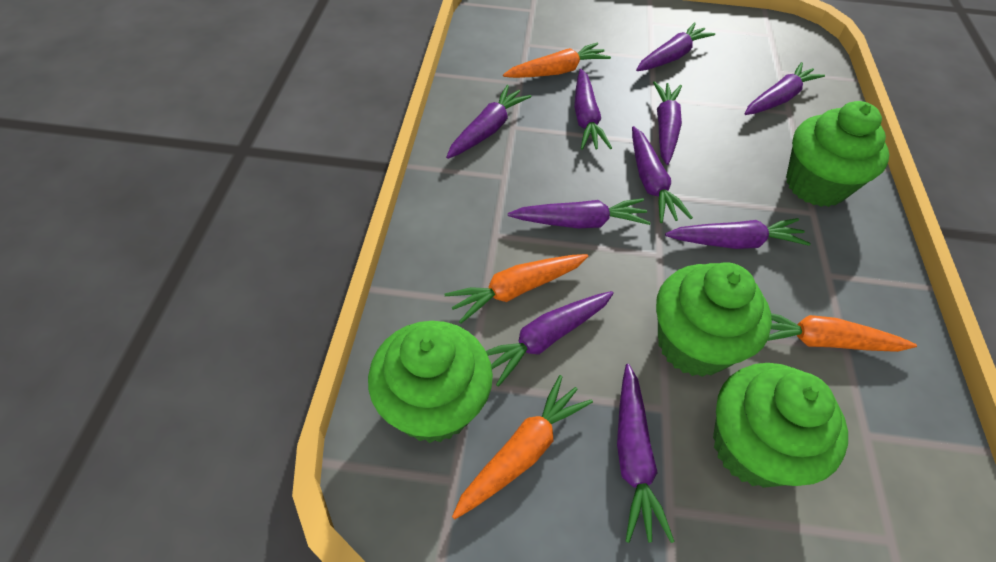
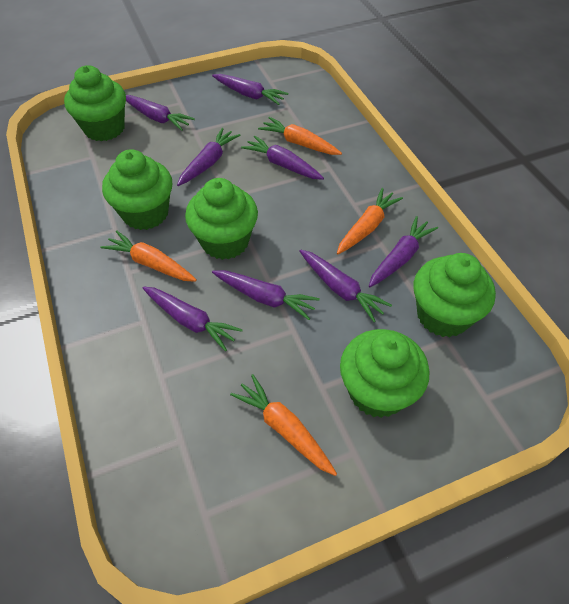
green cupcake: 4 -> 5
purple carrot: 10 -> 8

